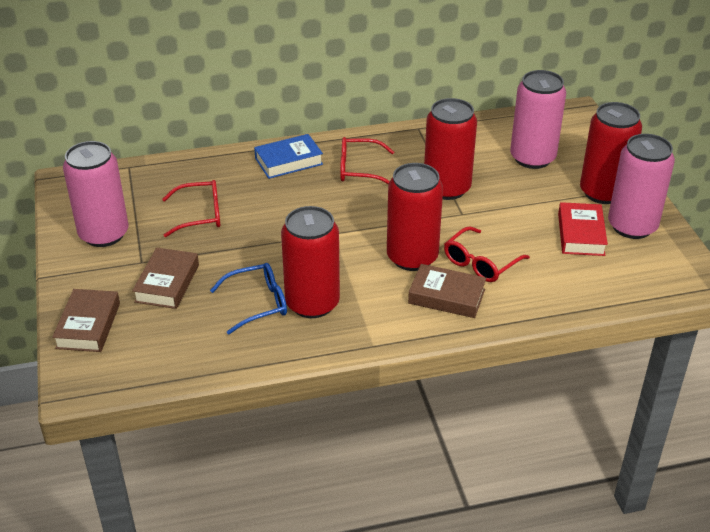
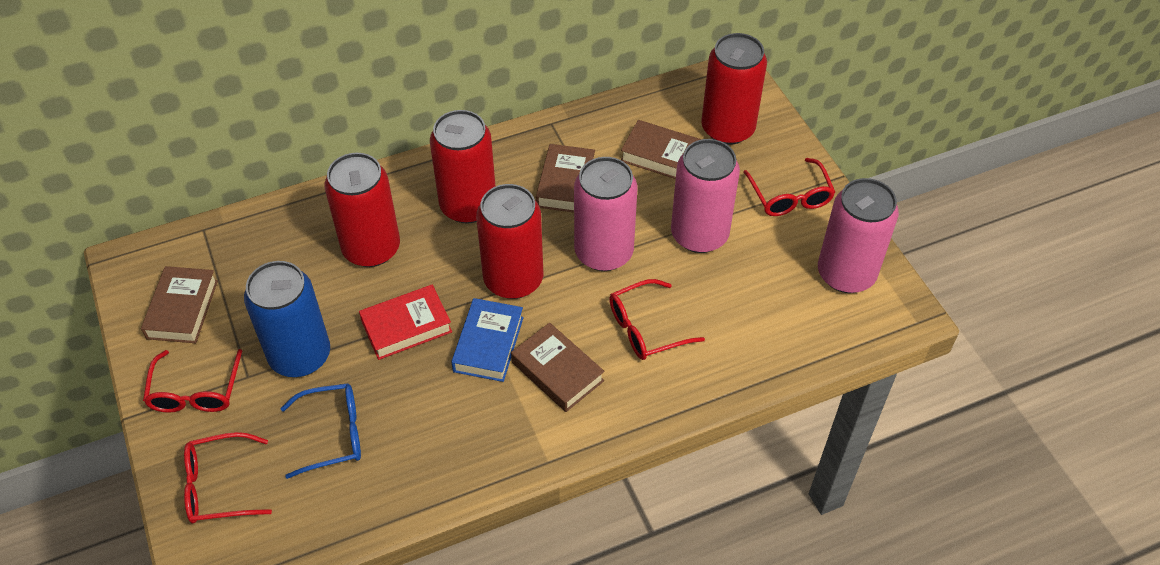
blue can: 0 -> 1
brown book: 3 -> 4
red glasses: 3 -> 4

